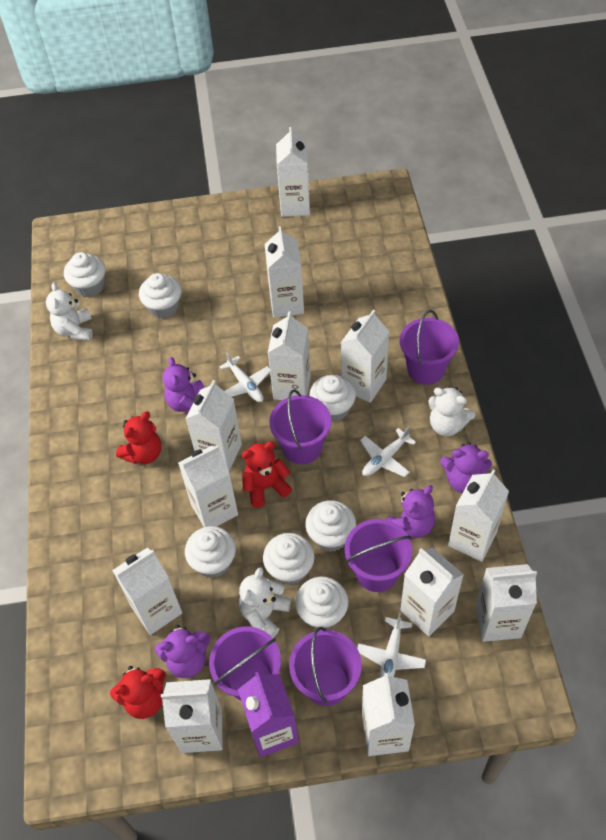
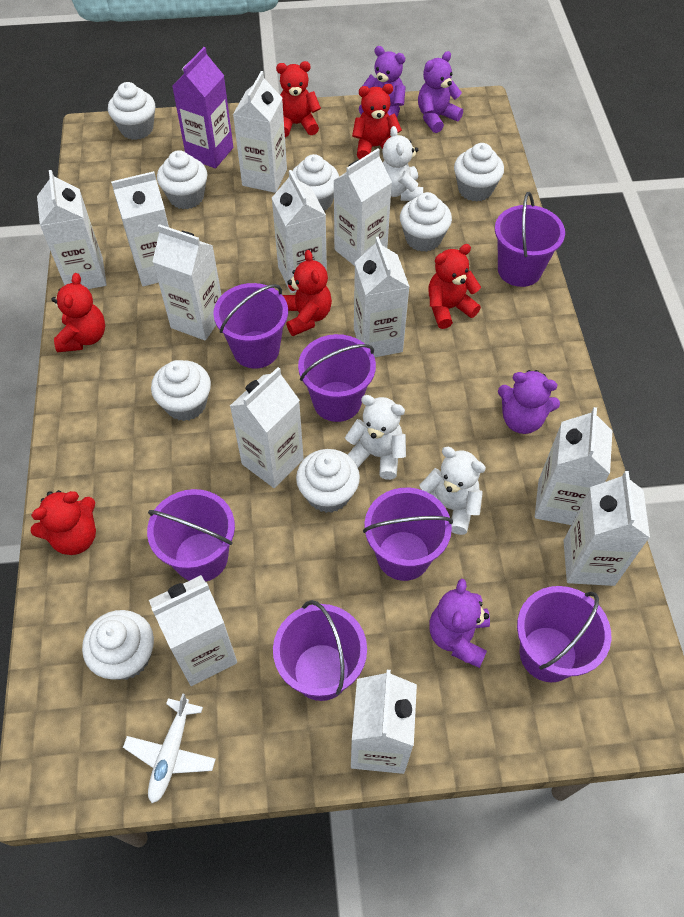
purple bucket: 5 -> 7
red teddy bear: 3 -> 6
white cupcake: 7 -> 8
white plane: 3 -> 1

